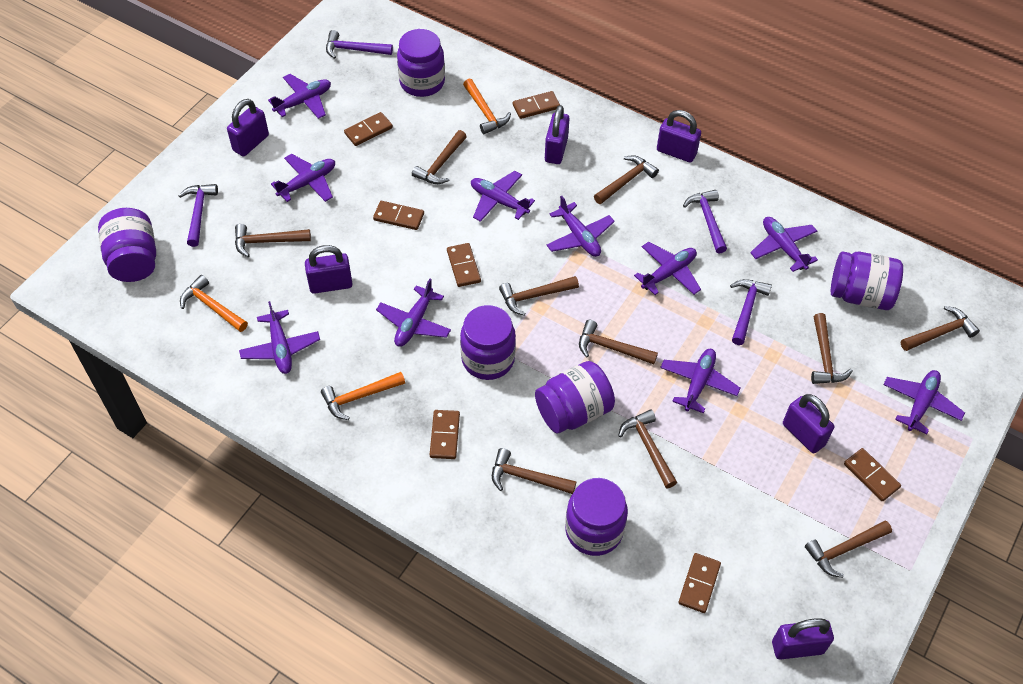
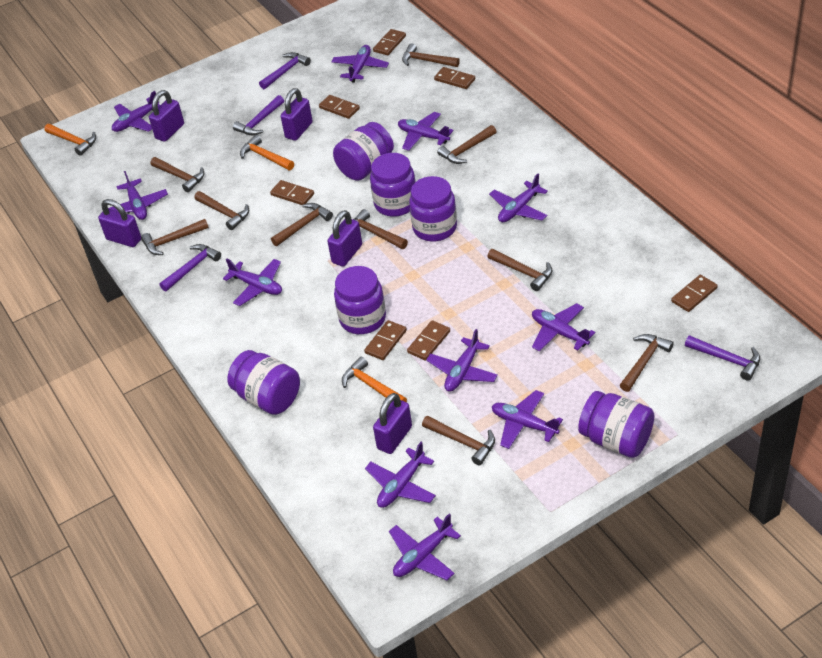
purple padlock: 6 -> 5
purple plane: 10 -> 11

